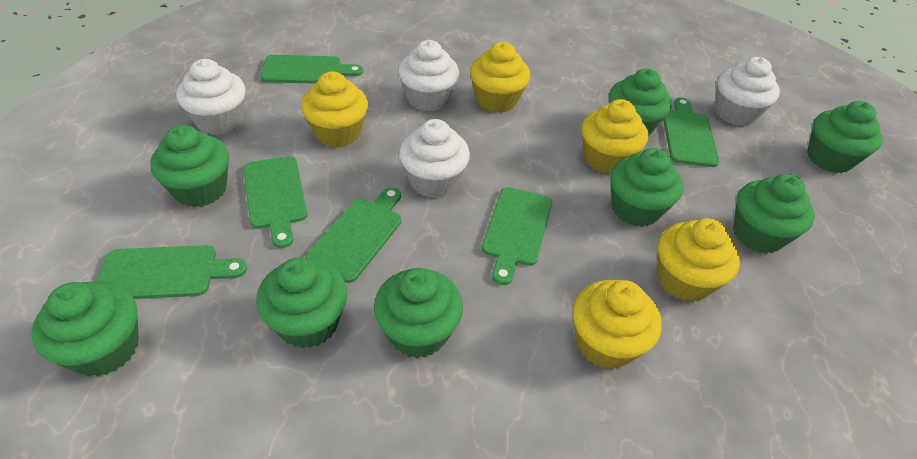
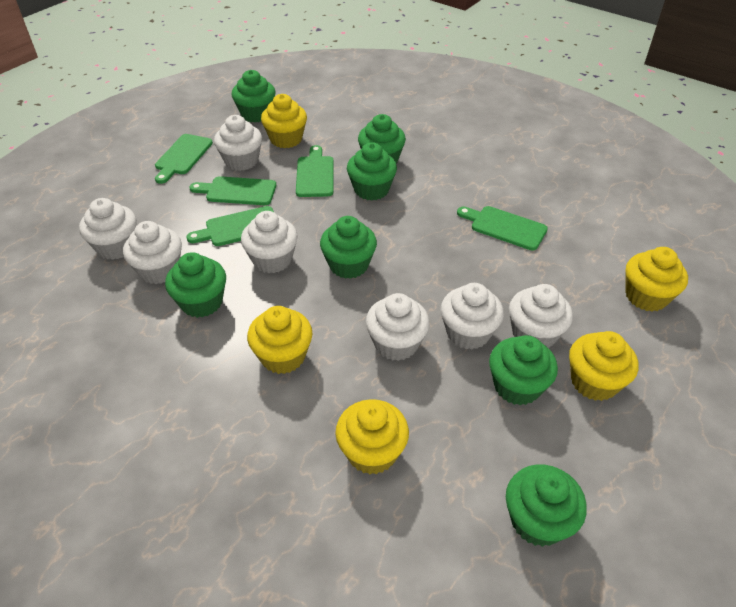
green cupcake: 8 -> 7
green cutting board: 6 -> 5
white cupcake: 4 -> 7

